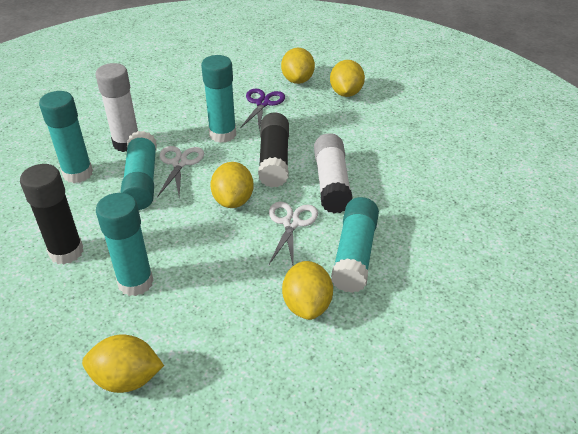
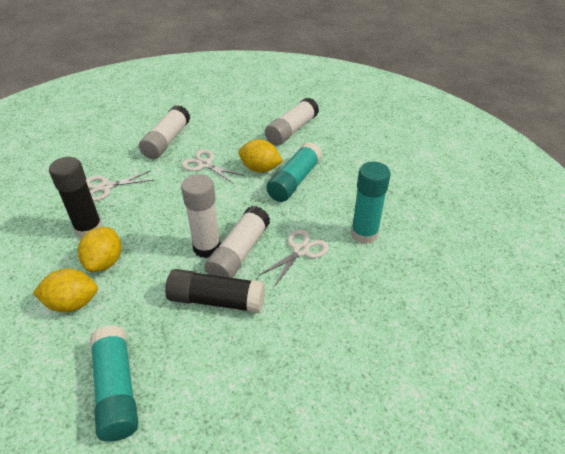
purple scissors: 1 -> 0
turquoise glue stick: 5 -> 3
white glue stick: 2 -> 4
white scissors: 2 -> 3
yellow lemon: 5 -> 3

